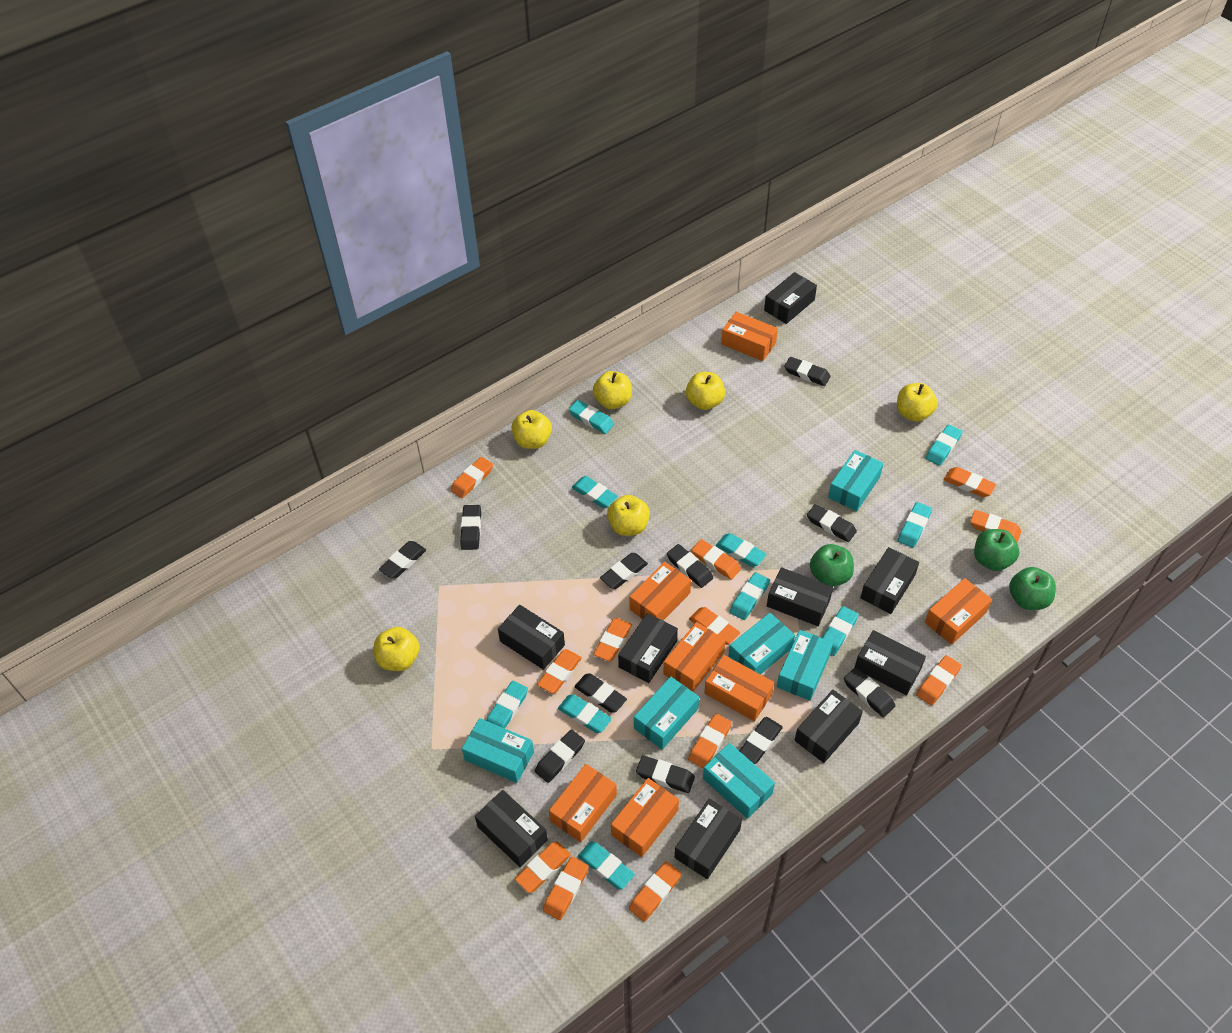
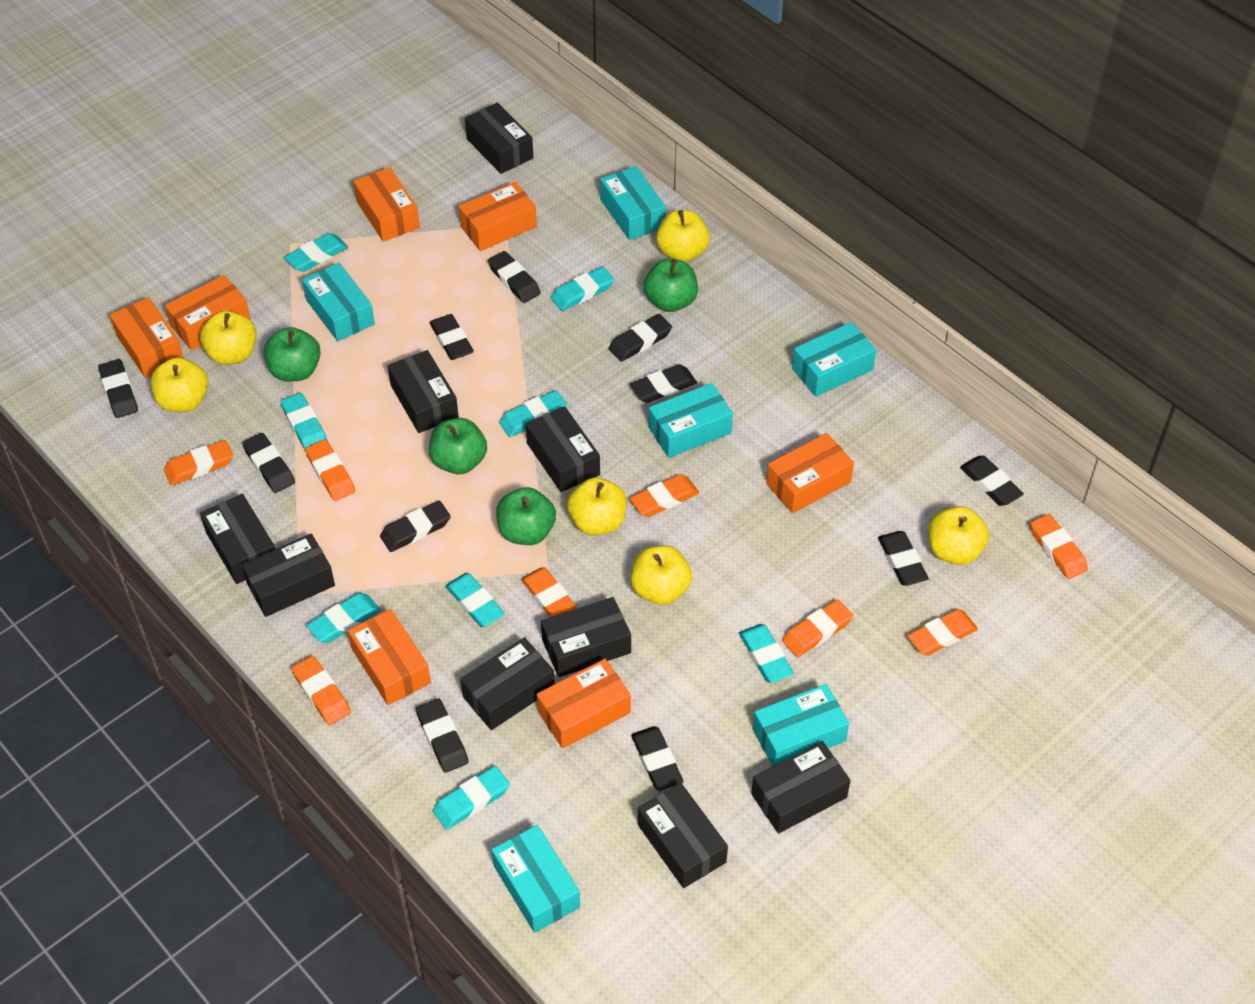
green apple: 3 -> 4
orange eraser: 12 -> 8
turquoise eraser: 10 -> 8

